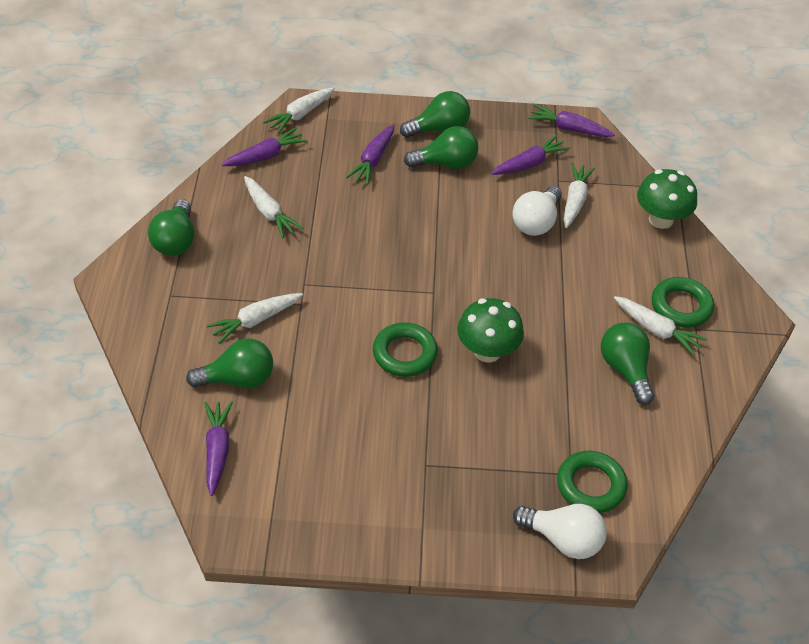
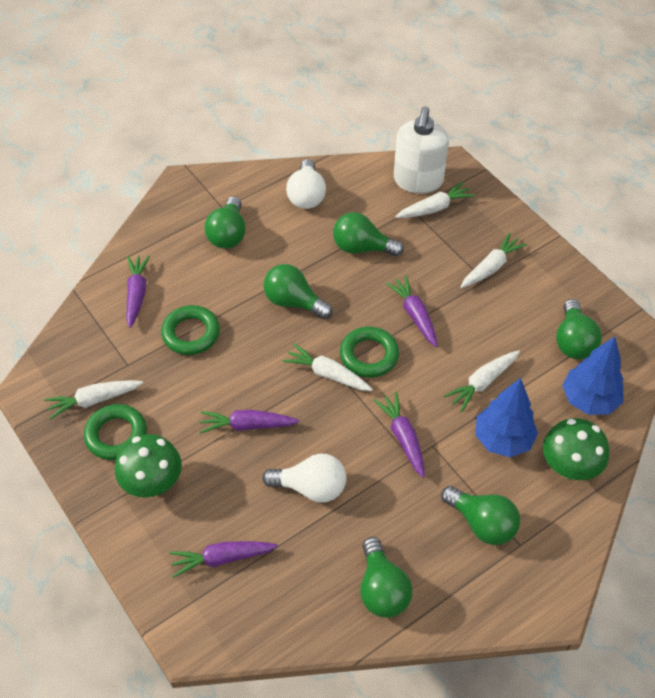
blue tree: 0 -> 2
green light bulb: 5 -> 6
white soap dispenser: 0 -> 1

